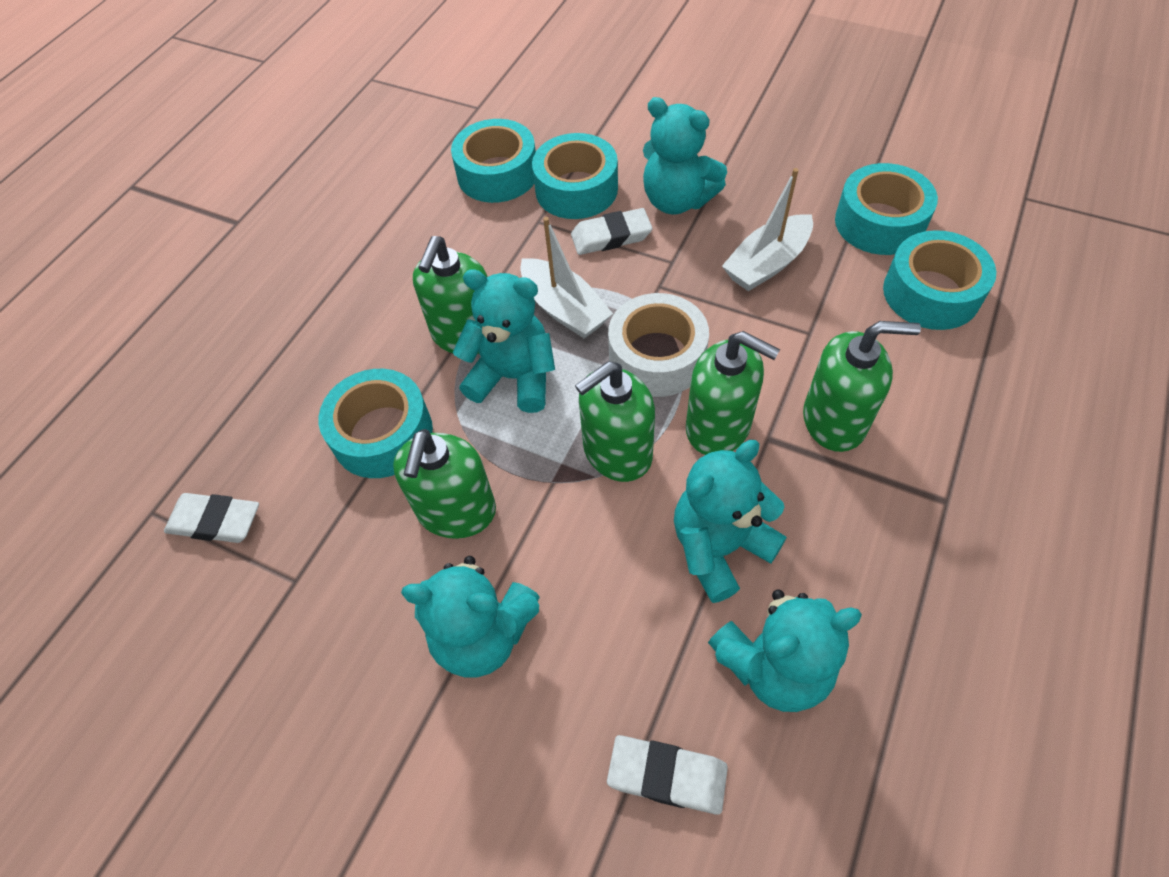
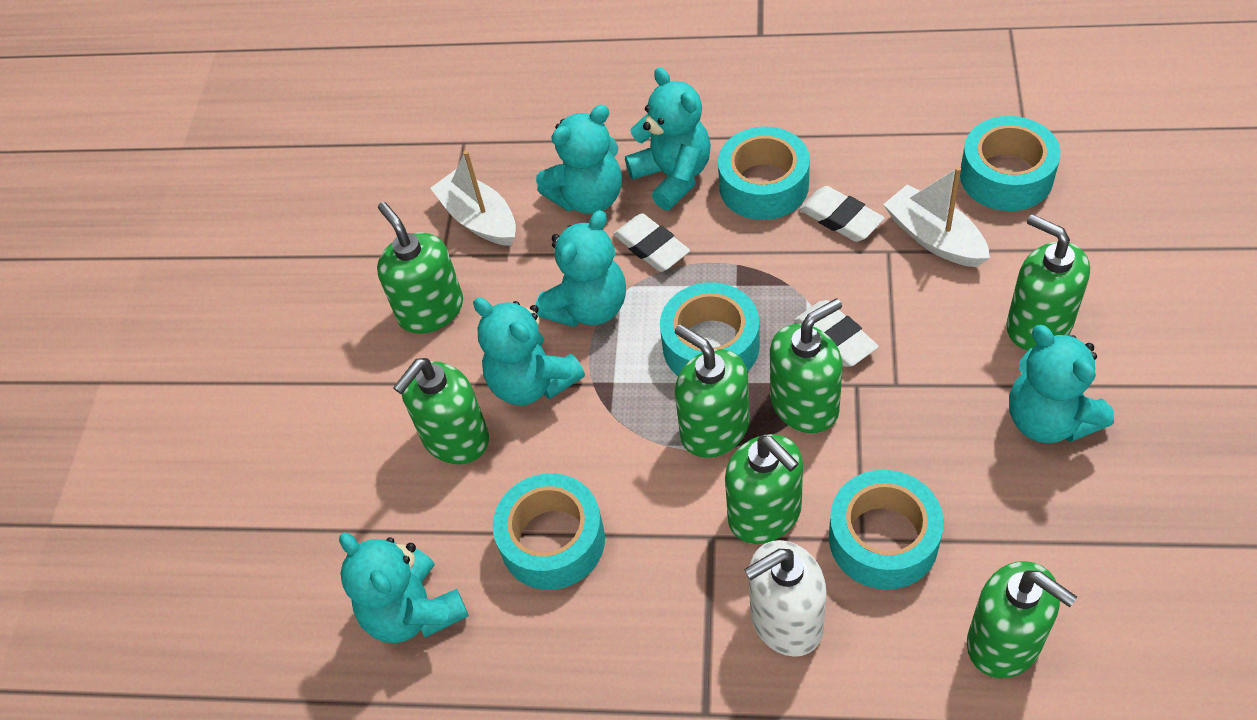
green soap dispenser: 5 -> 7
turquoise teddy bear: 5 -> 6
white soap dispenser: 0 -> 1
white tape: 1 -> 0

